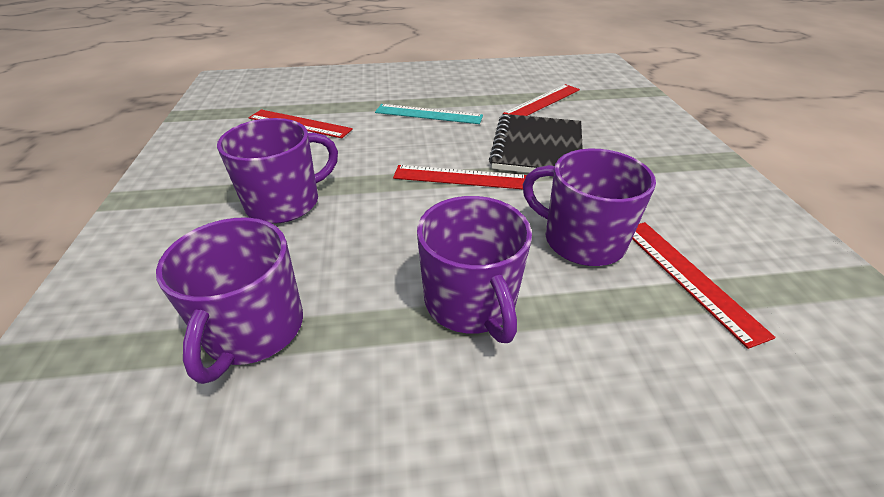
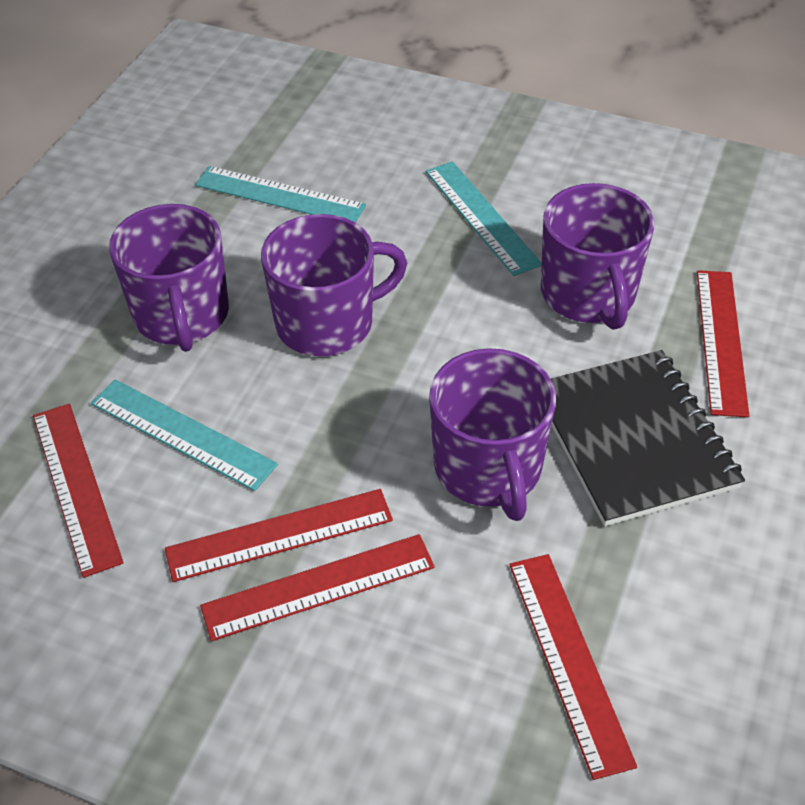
red ruler: 4 -> 5
turquoise ruler: 1 -> 3

